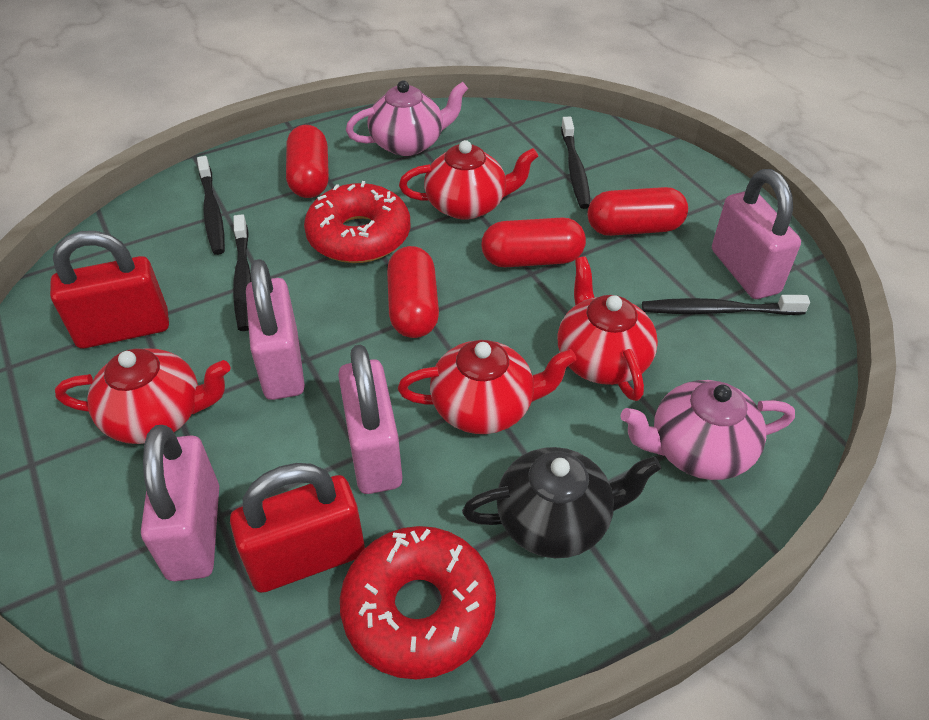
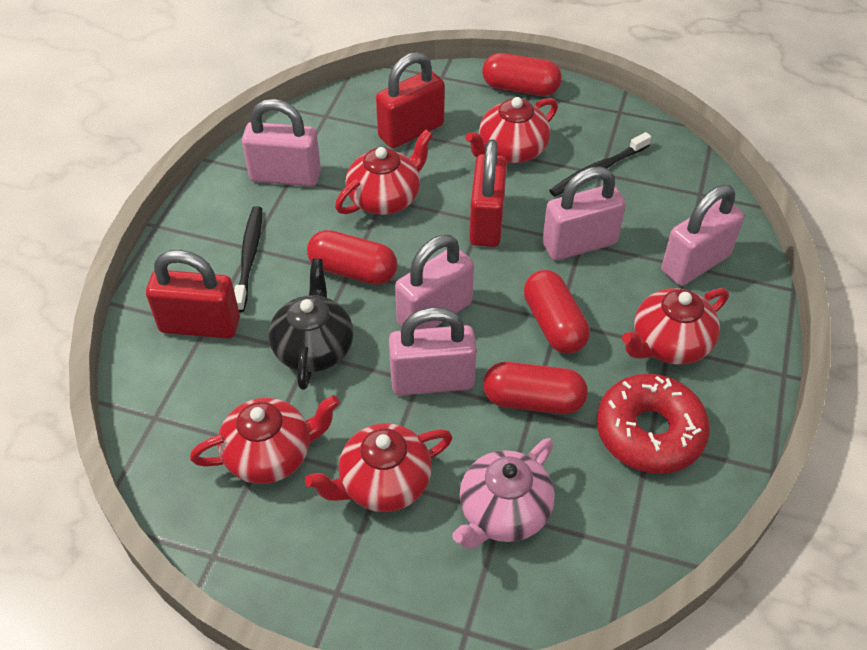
black toothbrush: 4 -> 2
pink padlock: 4 -> 5
pink teapot: 2 -> 1
red donut: 2 -> 1
red padlock: 2 -> 3
red teapot: 4 -> 5

